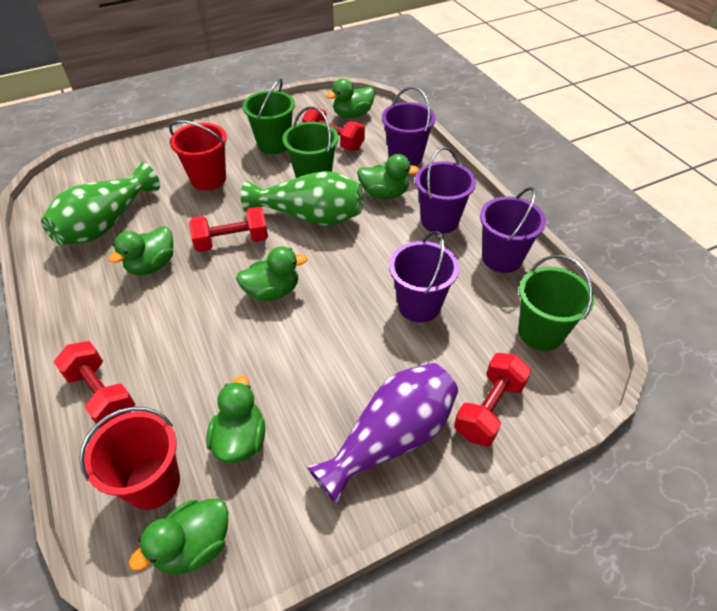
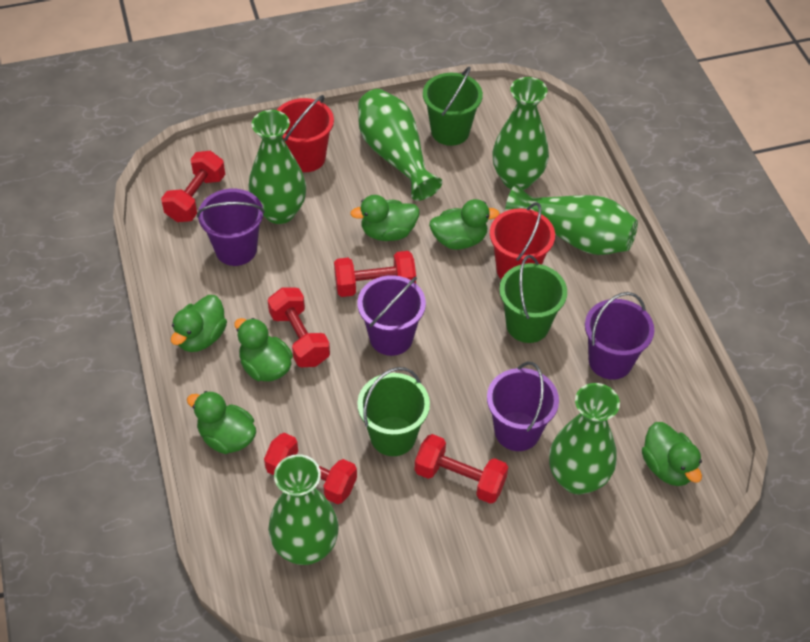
green vase: 2 -> 6
purple vase: 1 -> 0
red dumbbell: 4 -> 5

